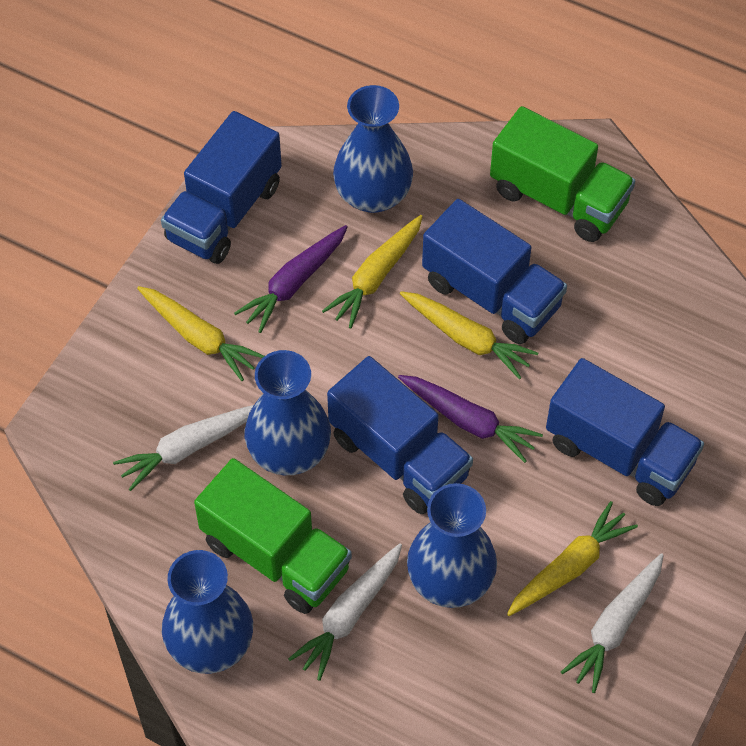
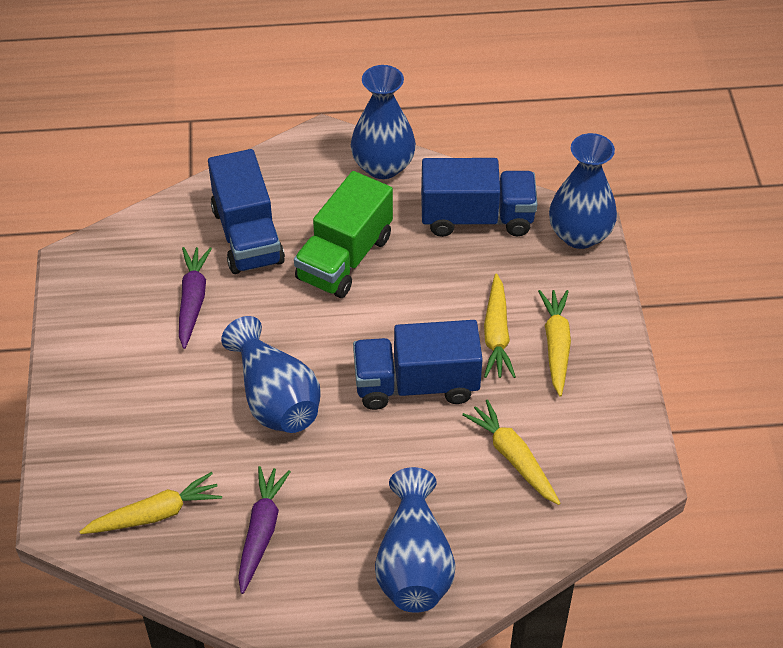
blue truck: 4 -> 3
green truck: 2 -> 1
white carrot: 3 -> 0

